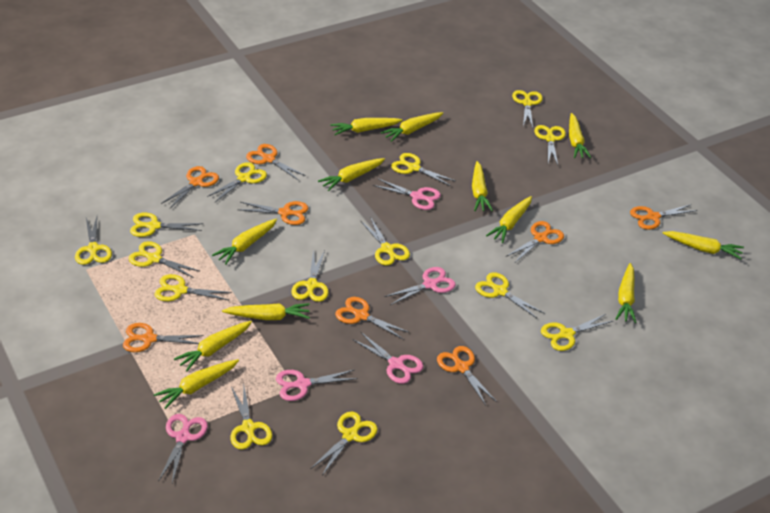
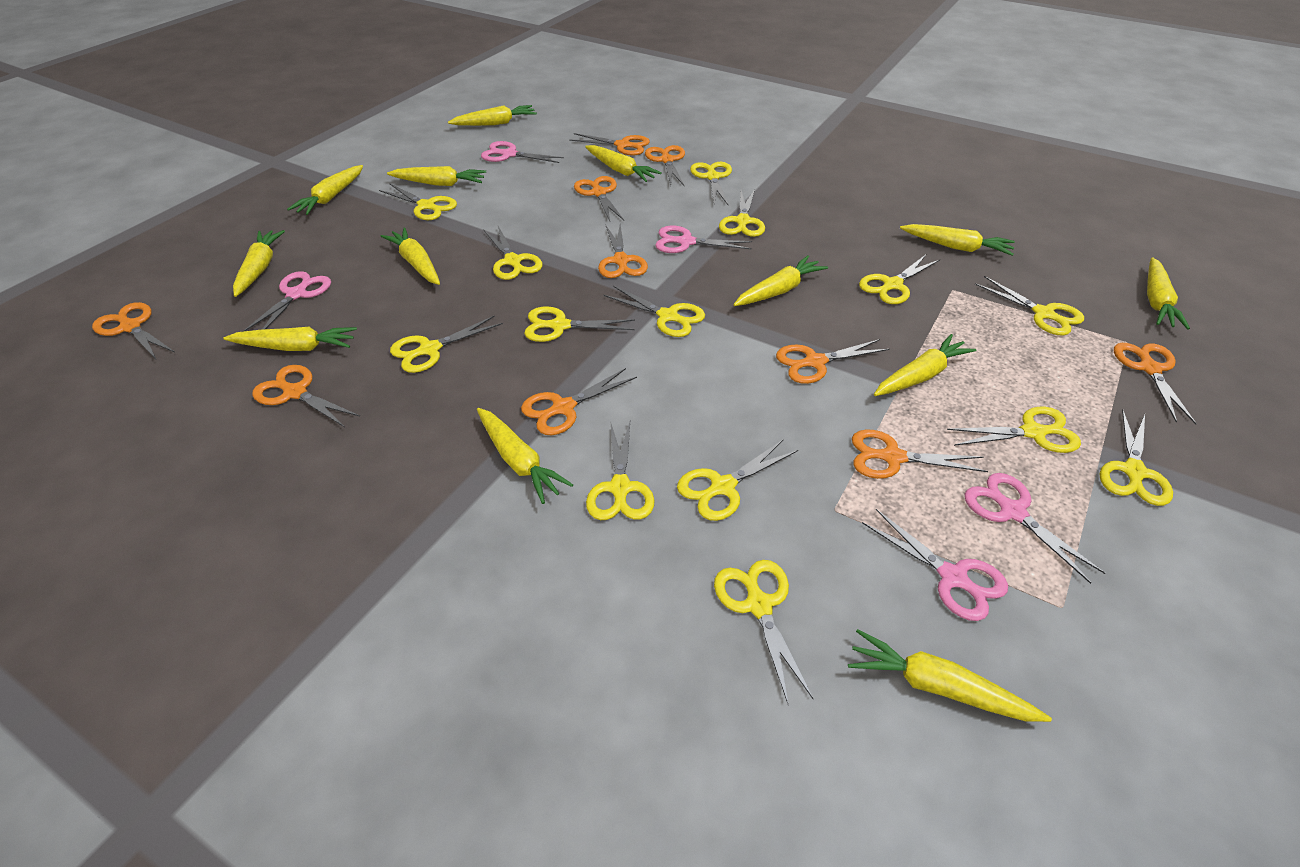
orange scissors: 8 -> 10
yellow carrot: 12 -> 13

